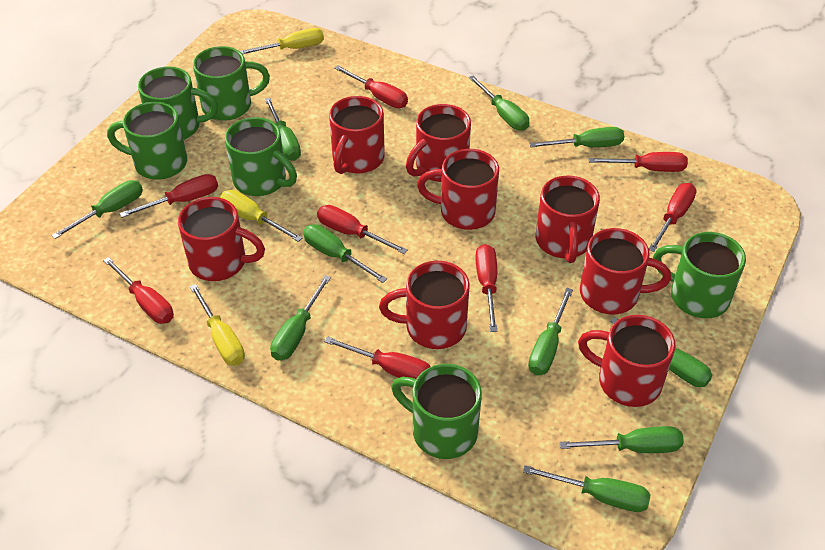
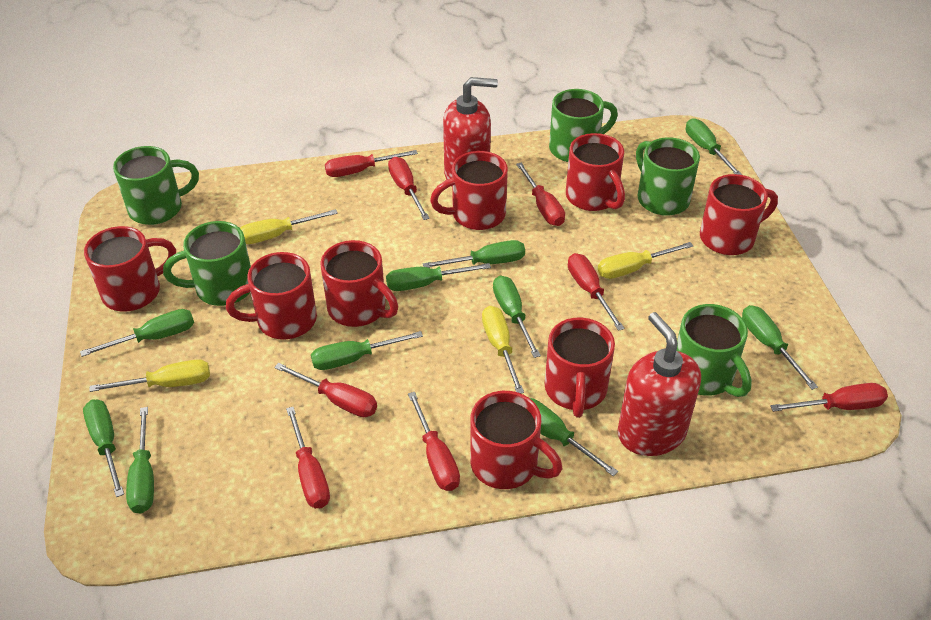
green mug: 6 -> 5
red soap dispenser: 0 -> 2
yellow screwdriver: 3 -> 4

